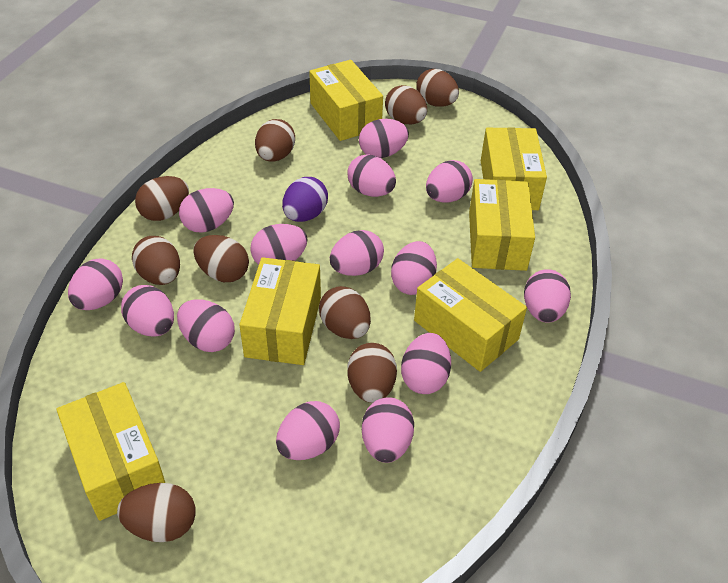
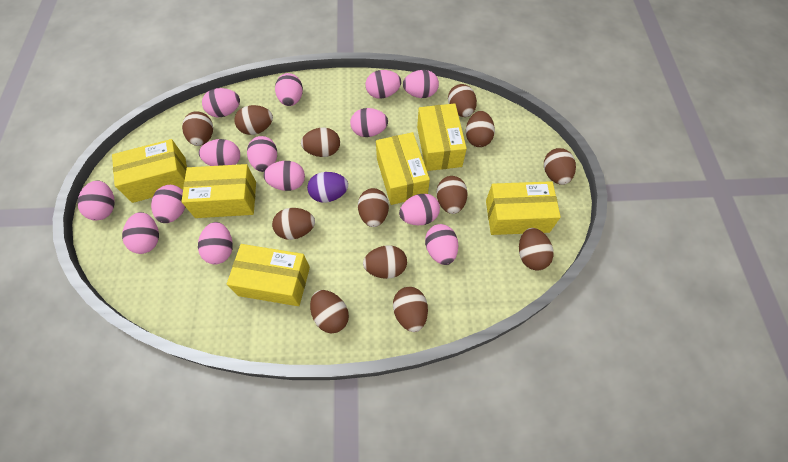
brown egg: 9 -> 13

